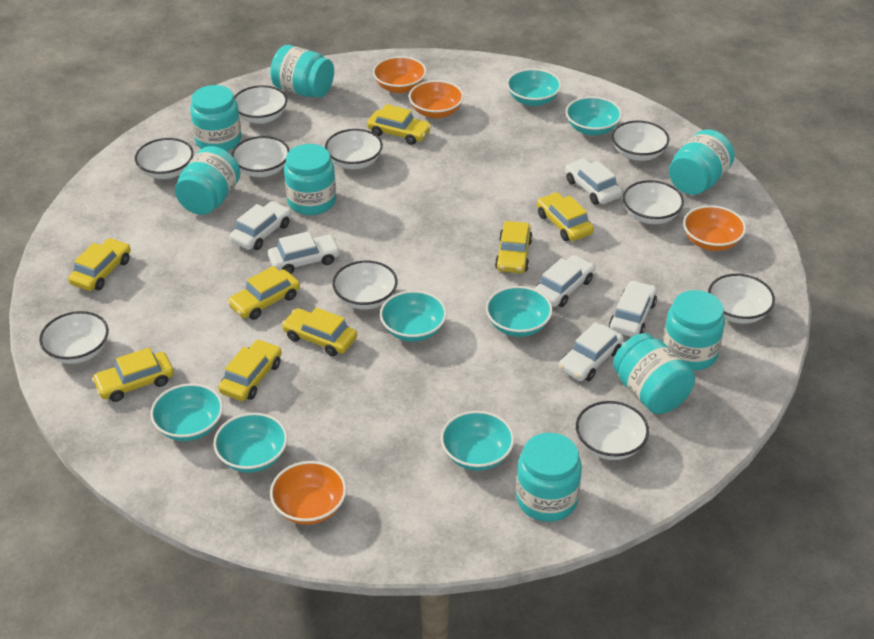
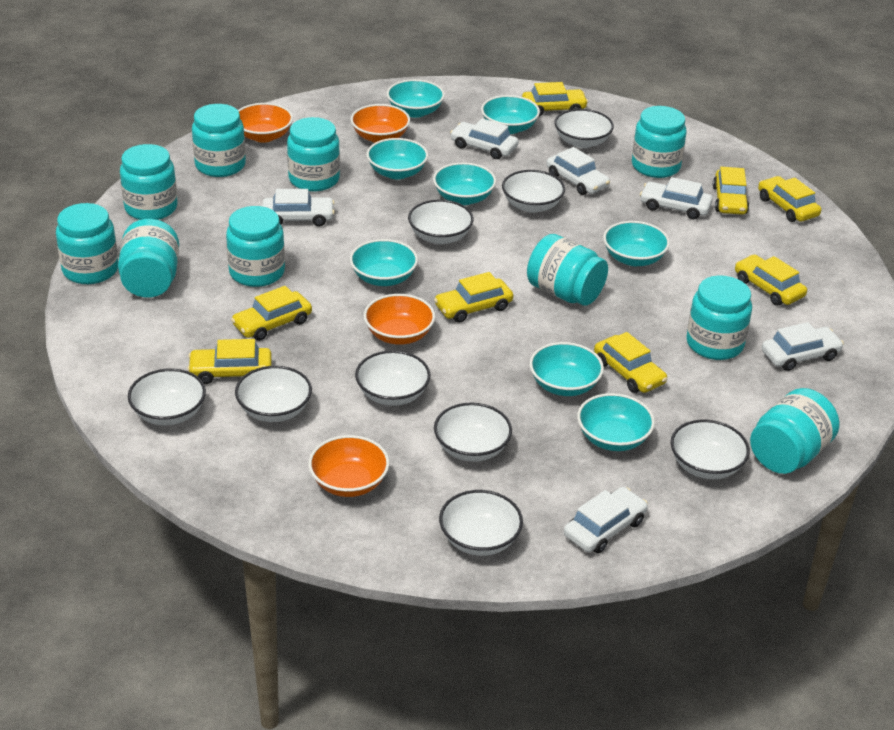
turquoise bowl: 7 -> 8
turquoise jar: 8 -> 10
white bowl: 10 -> 9

